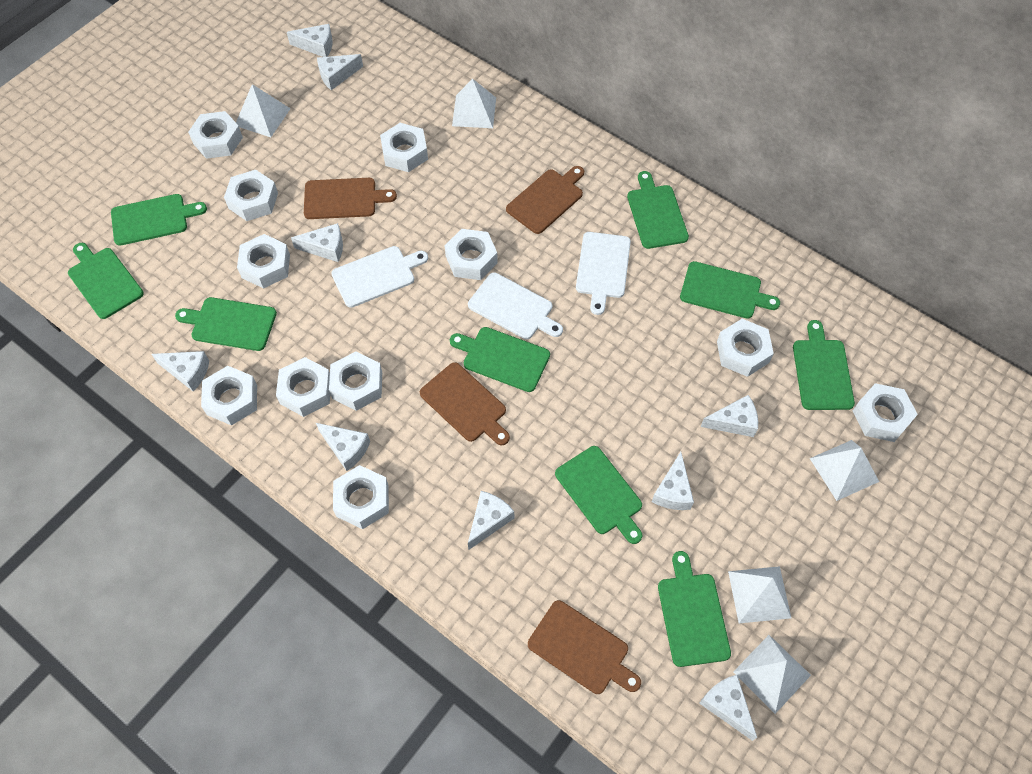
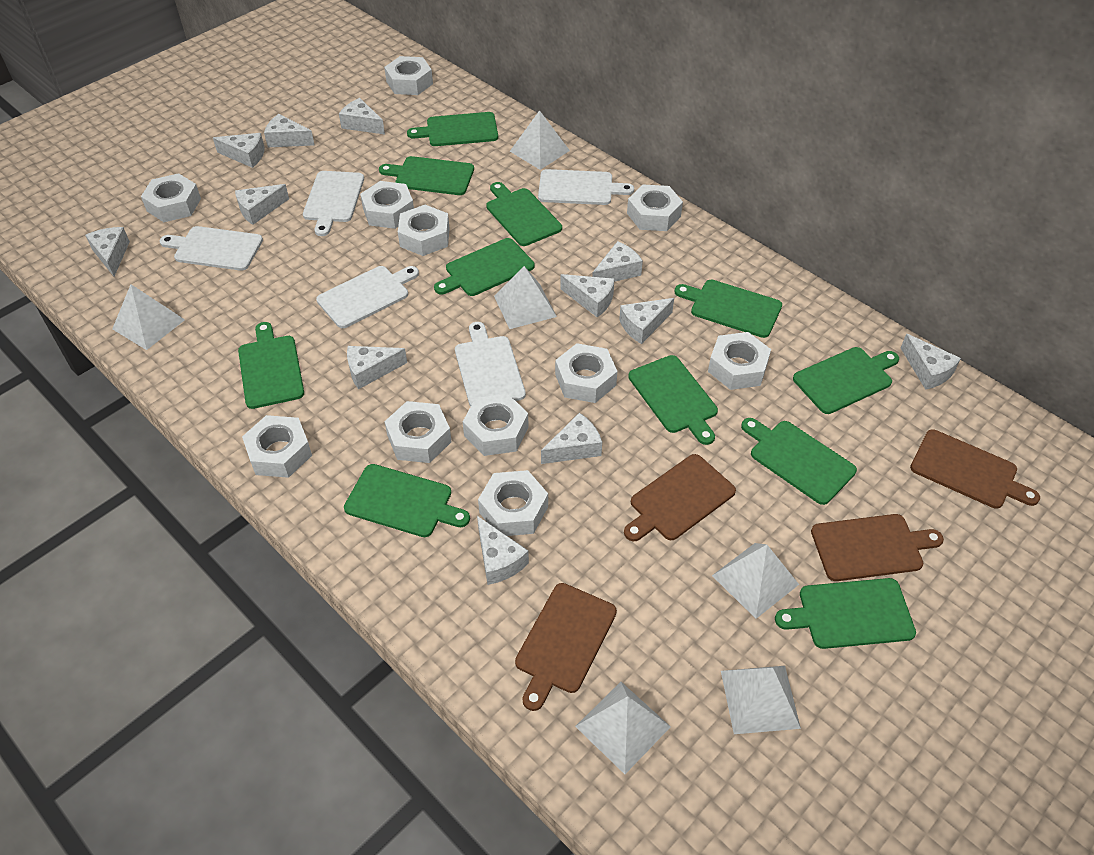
green cutting board: 9 -> 11
white cheese: 9 -> 12
white cutting board: 3 -> 5
white pyramid: 5 -> 6

